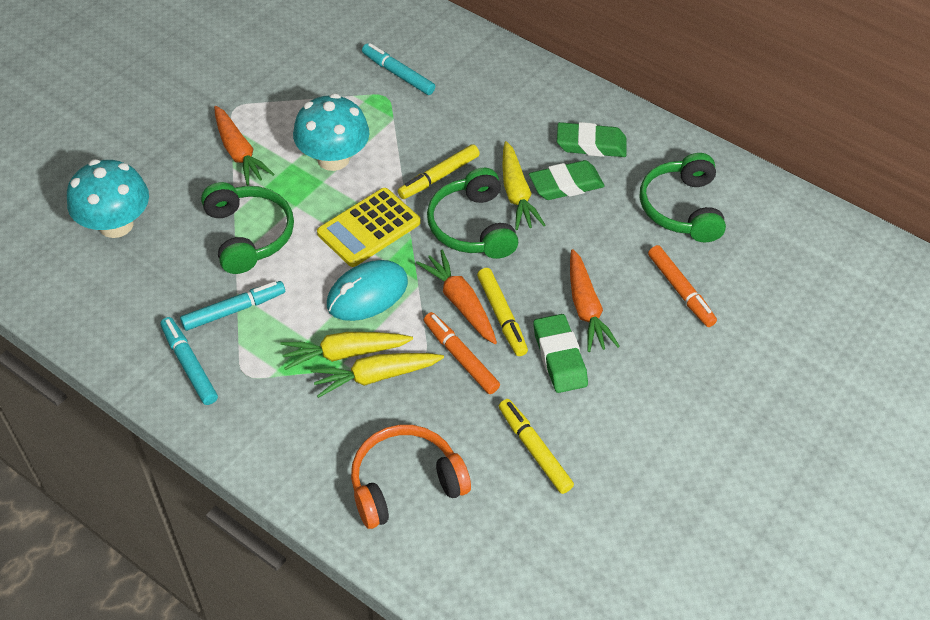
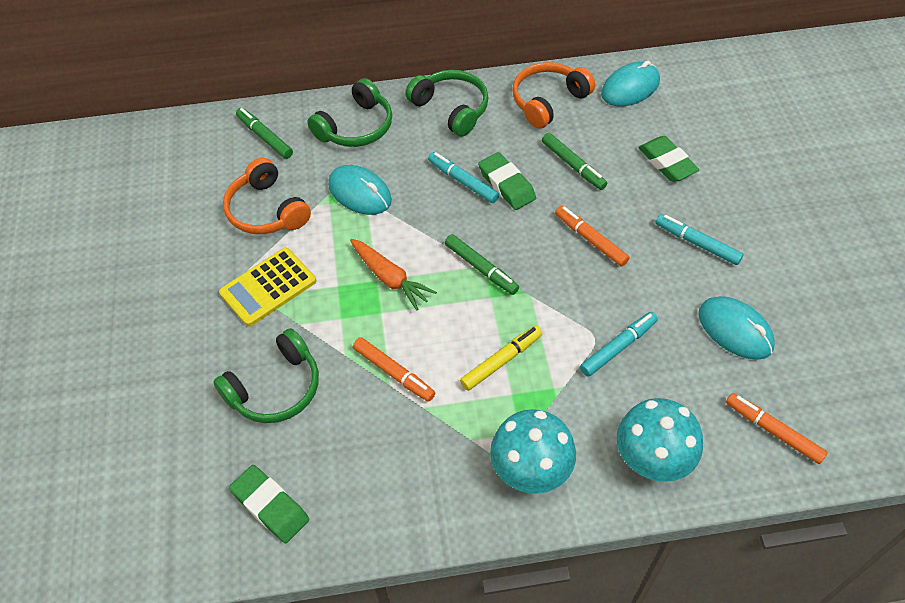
green marker: 0 -> 3
orange carrot: 3 -> 1
orange headphones: 1 -> 2
orange marker: 2 -> 3
turquoise mouse: 1 -> 3
yellow carrot: 3 -> 0
yellow marker: 3 -> 1

